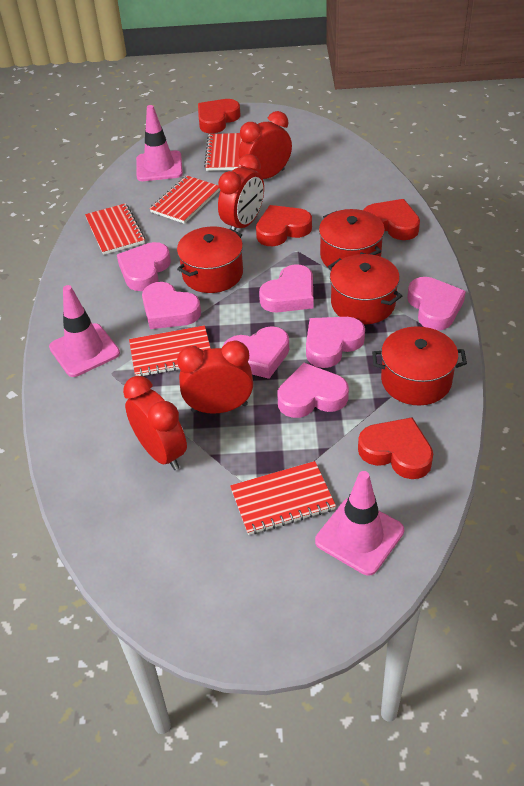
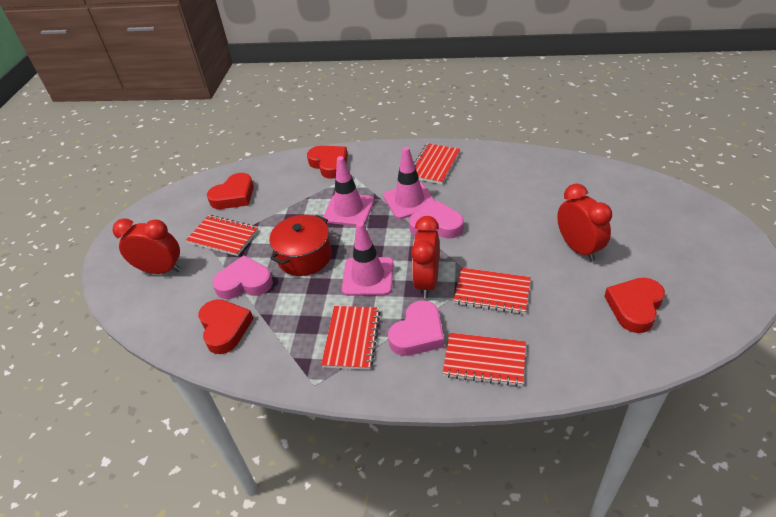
pink heart: 7 -> 3
red clock: 4 -> 3
red pot: 4 -> 1

